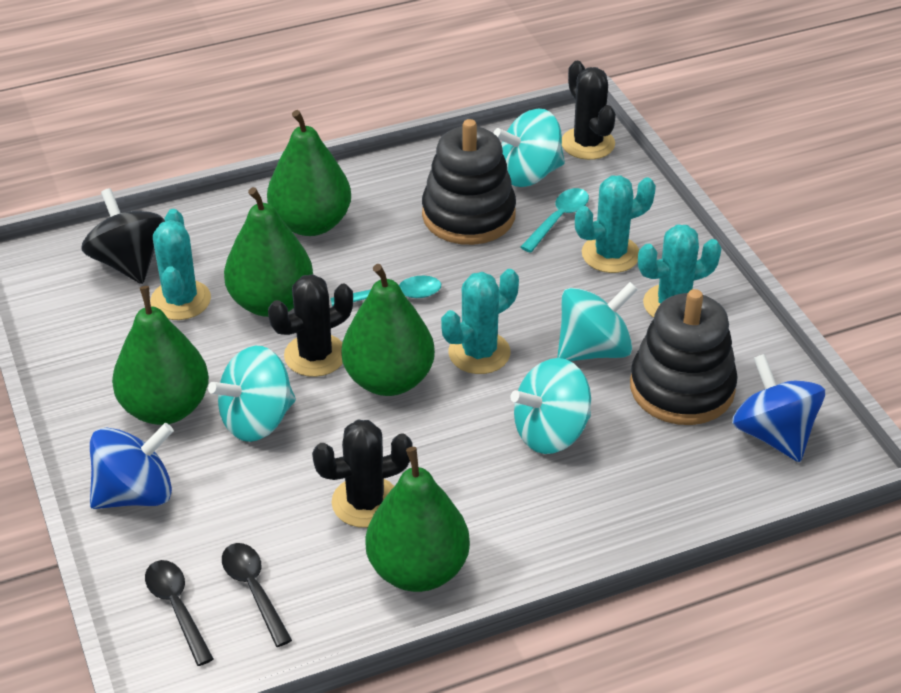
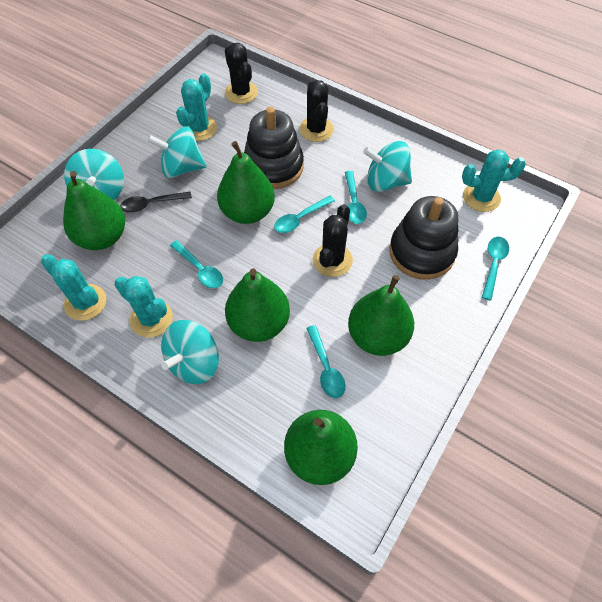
black spinning top: 1 -> 0
black spoon: 2 -> 1
blue spinning top: 2 -> 0
turquoise spoon: 2 -> 5

